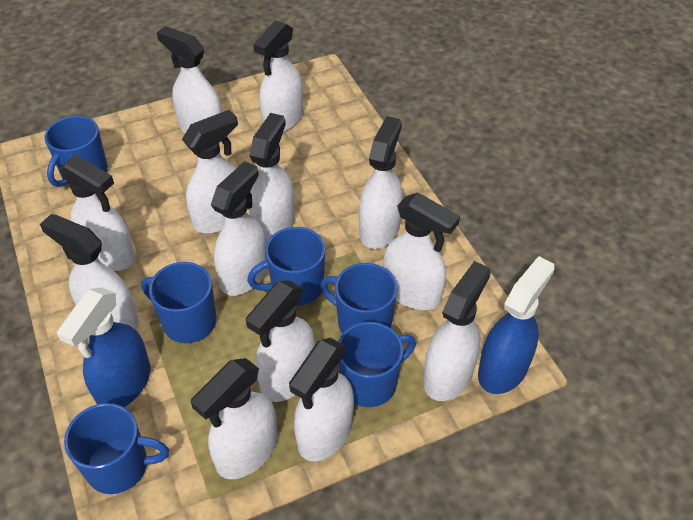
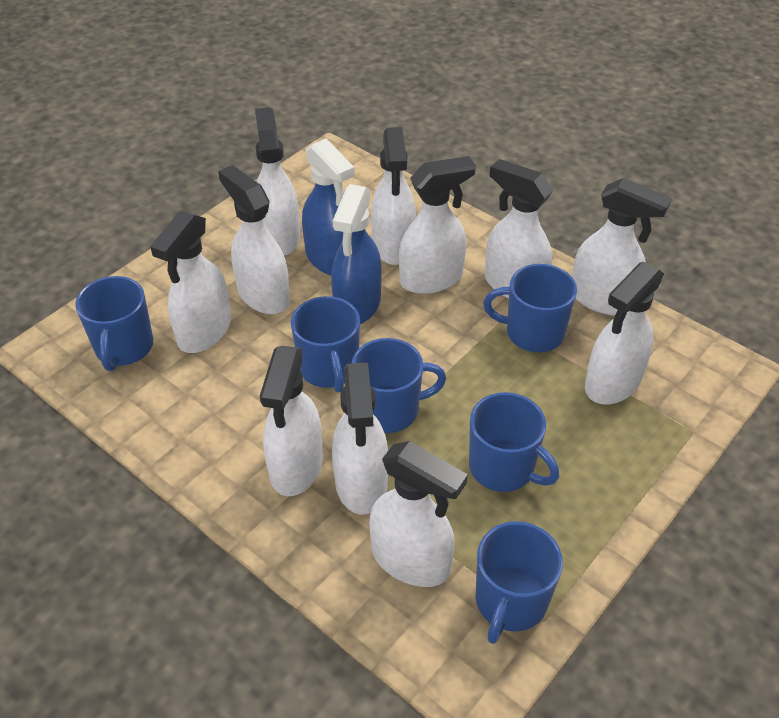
white spray bottle: 13 -> 11

